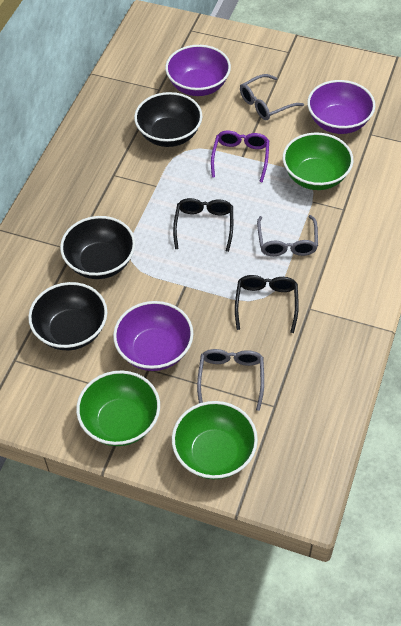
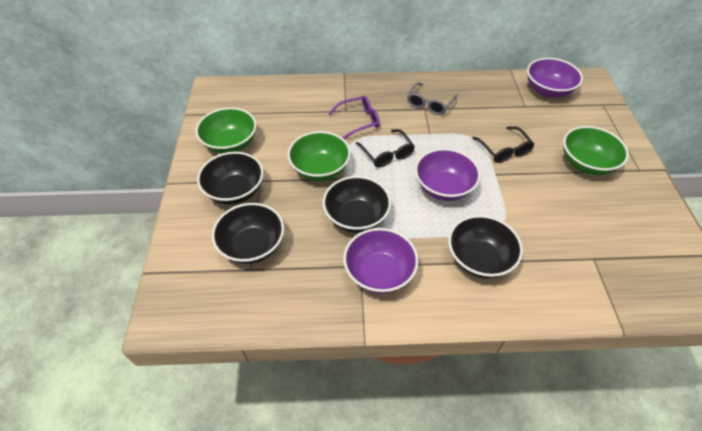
black bowl: 3 -> 4
grey glasses: 3 -> 1

